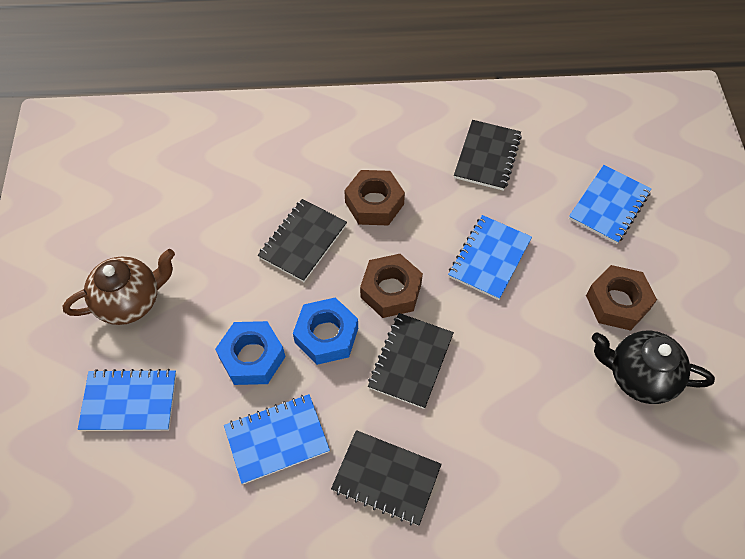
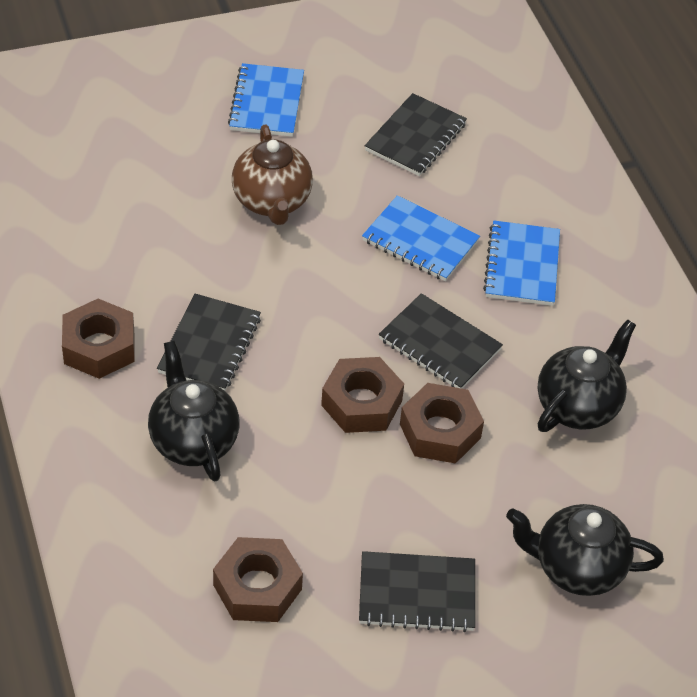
black teapot: 1 -> 3
blue notebook: 4 -> 3
blue nut: 2 -> 0
brown nut: 3 -> 4

